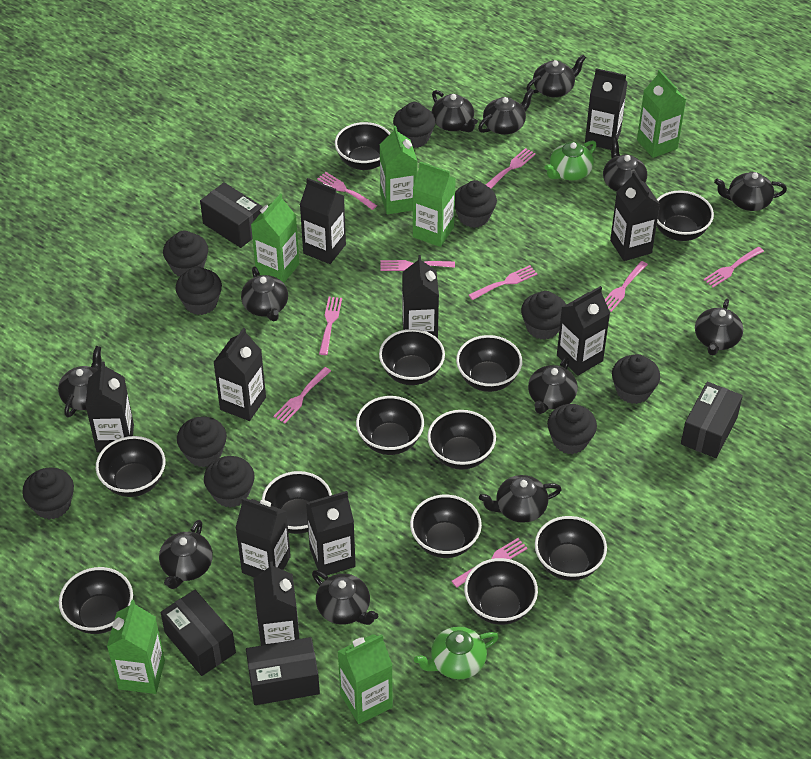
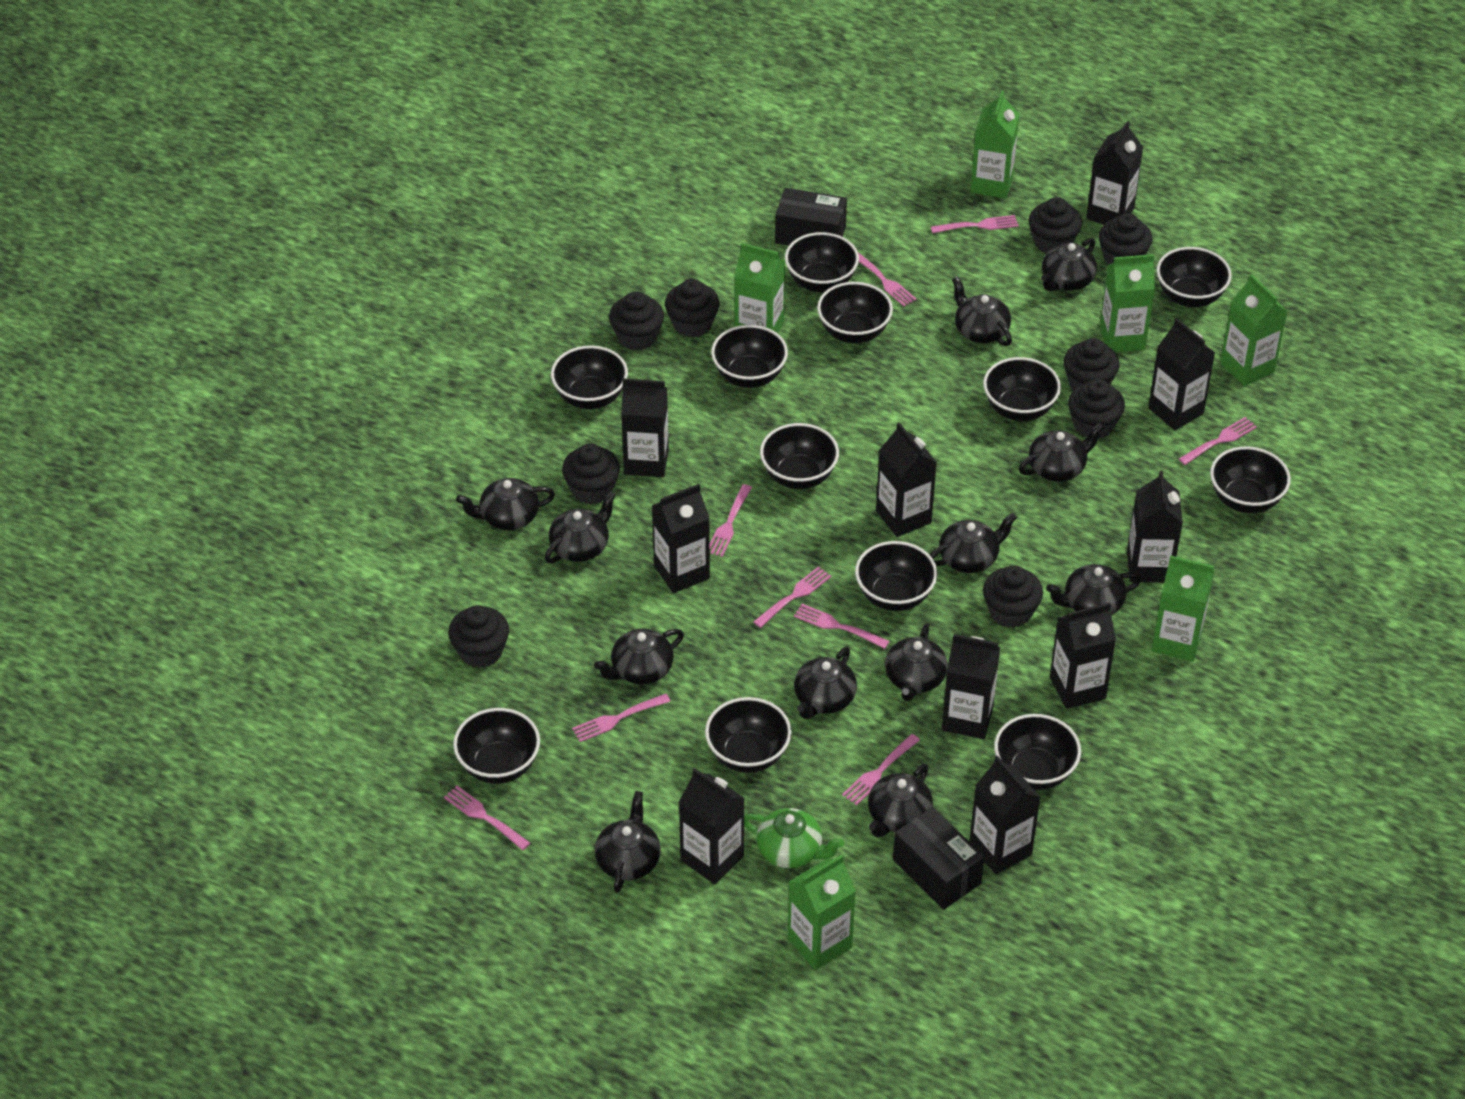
black box: 4 -> 2
black cupcake: 10 -> 9
green teapot: 2 -> 1

